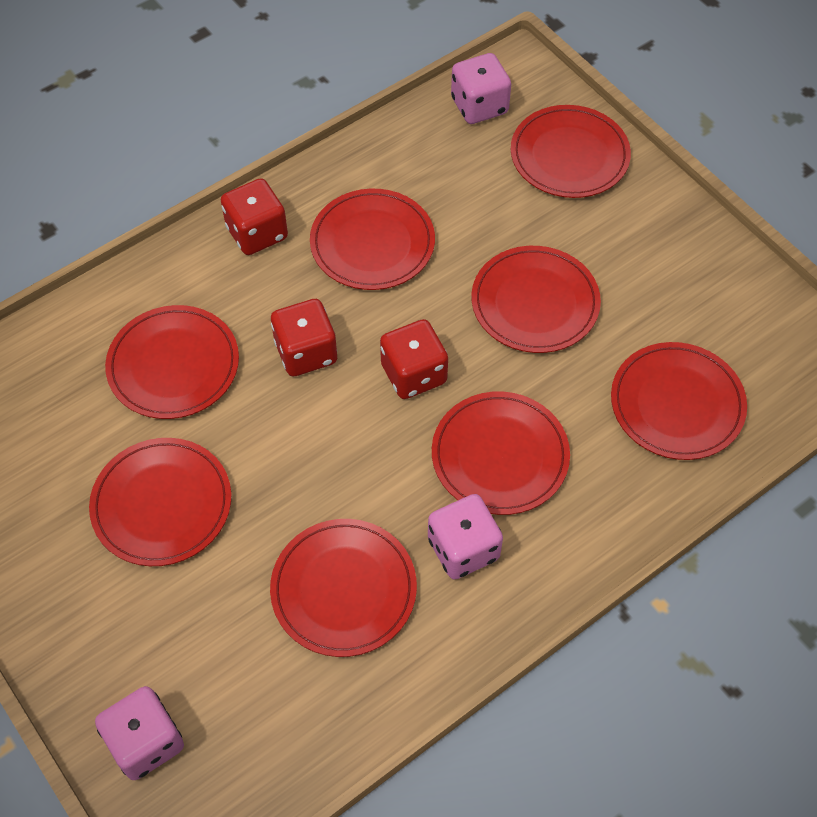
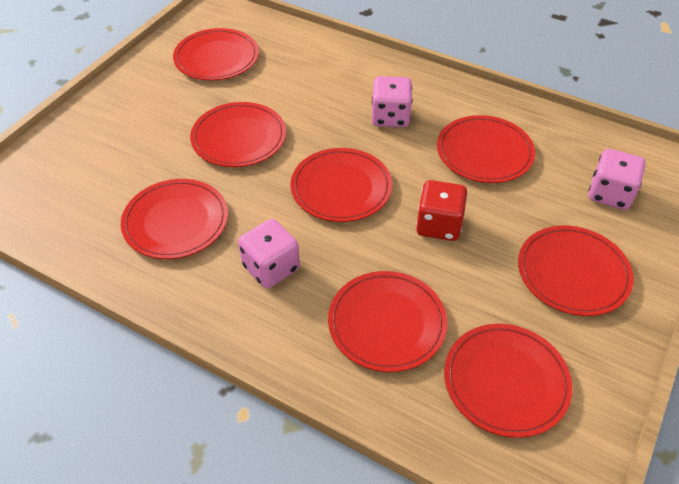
red dice: 3 -> 1

